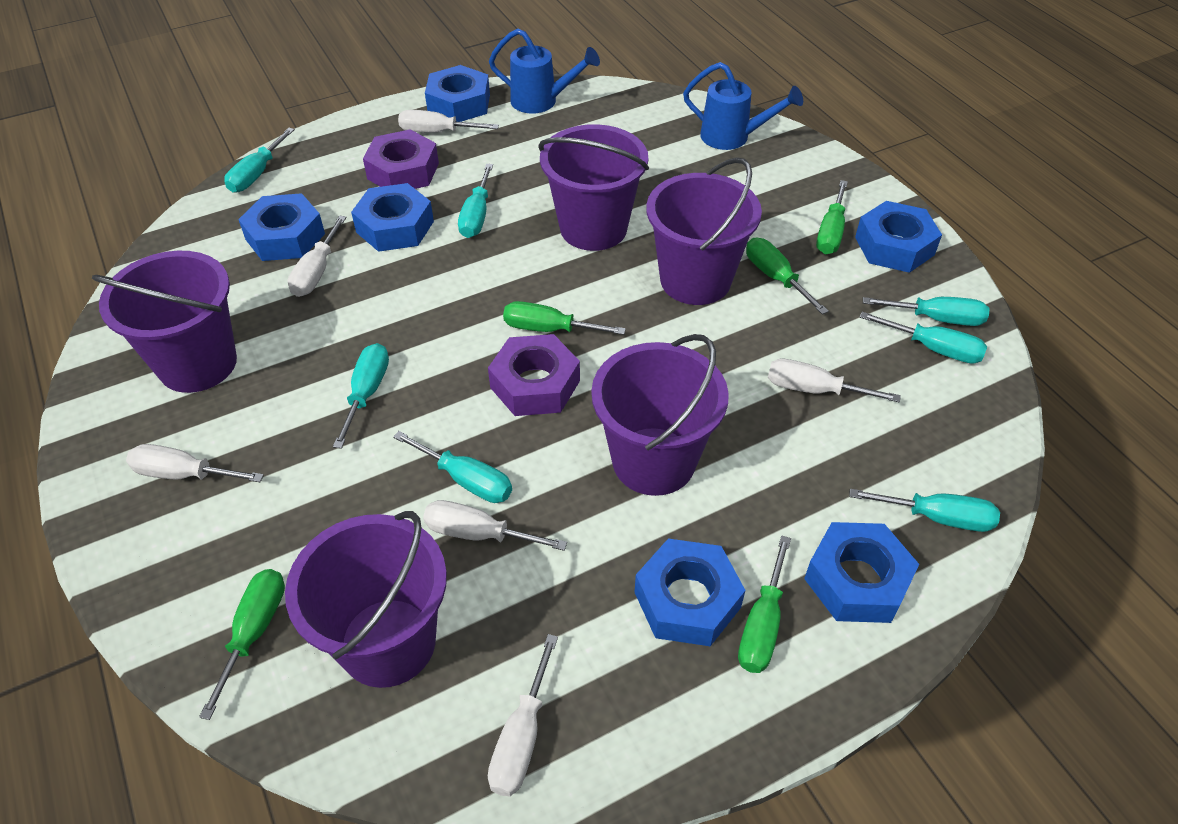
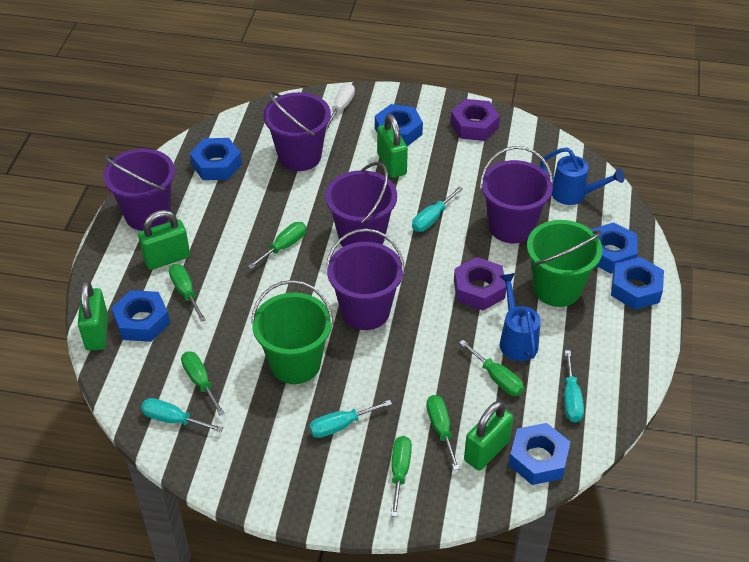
green bucket: 0 -> 2
green padlock: 0 -> 4
green screwdriver: 5 -> 6
turquoise screwdriver: 7 -> 4
white screwdriver: 6 -> 1

